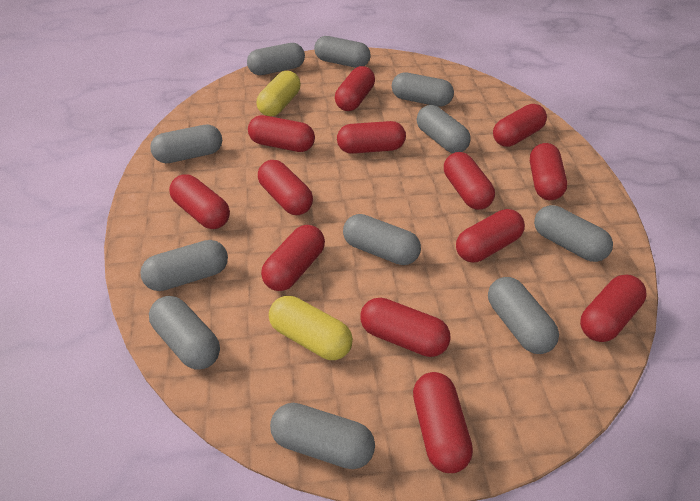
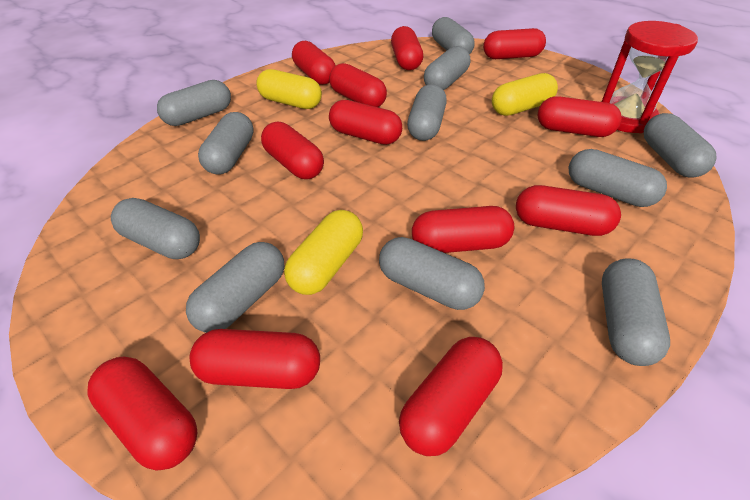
red capsule: 13 -> 12
red hourglass: 0 -> 1
yellow capsule: 2 -> 3

